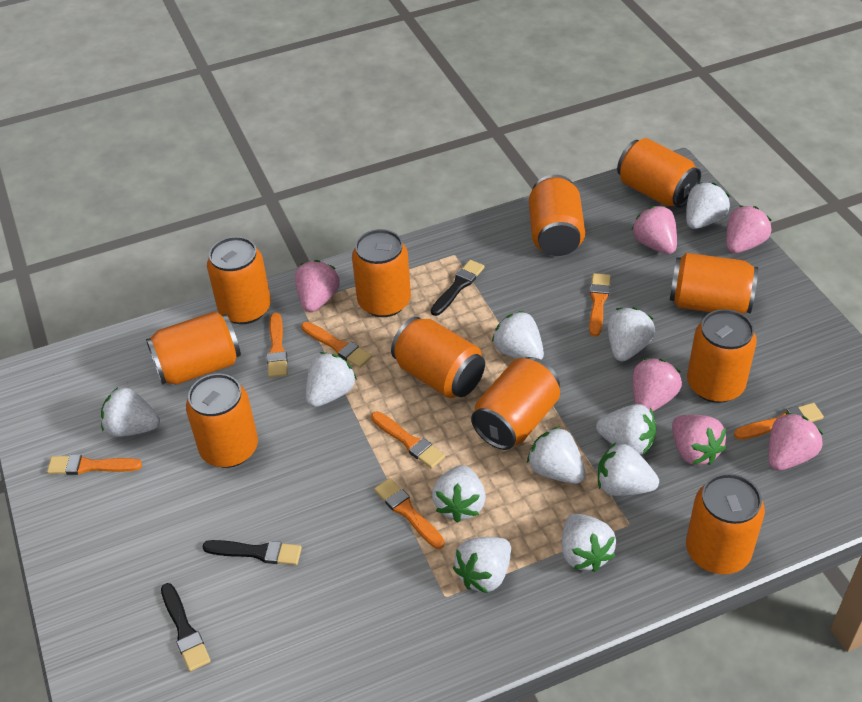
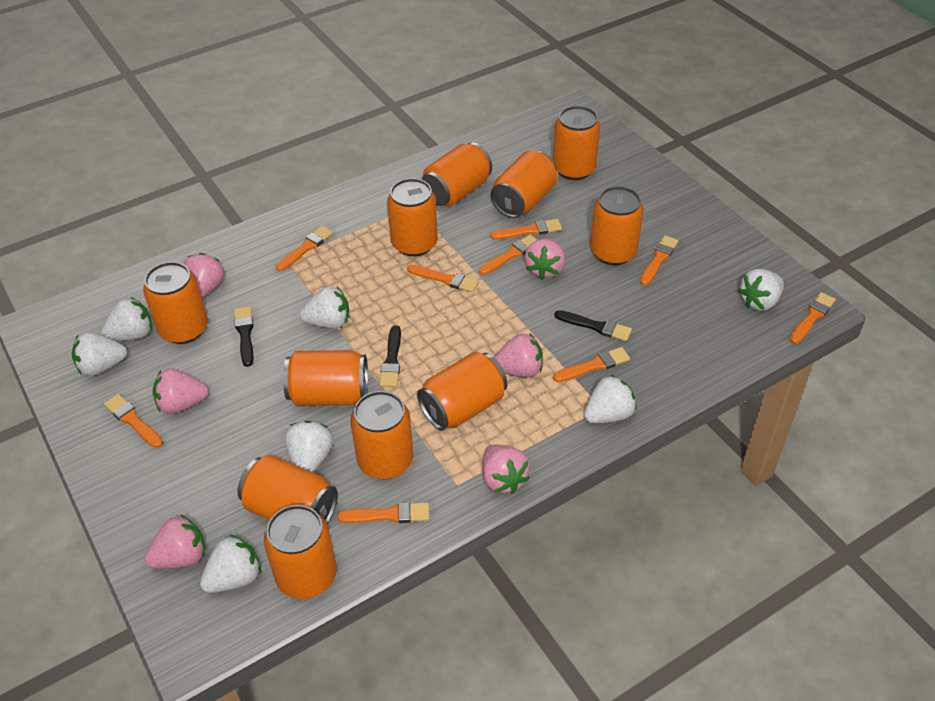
orange brush: 7 -> 9
white strawberry: 11 -> 7

